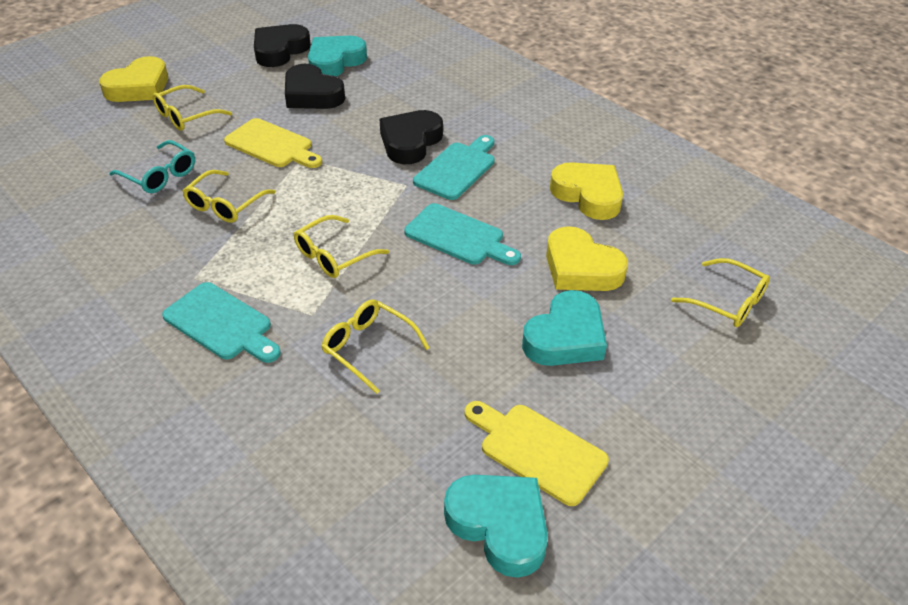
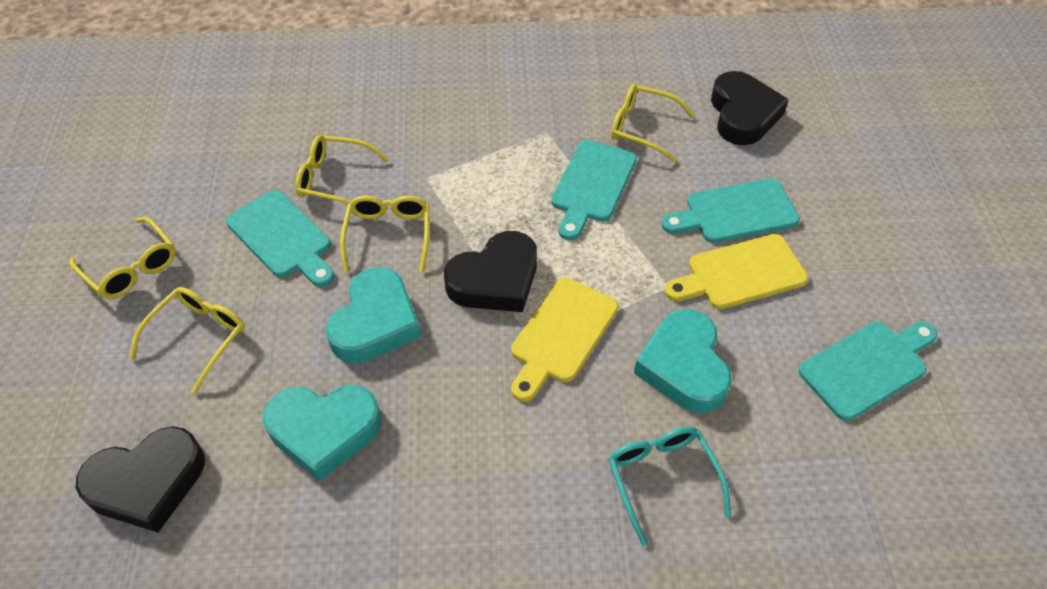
turquoise cutting board: 3 -> 4
yellow heart: 3 -> 0

